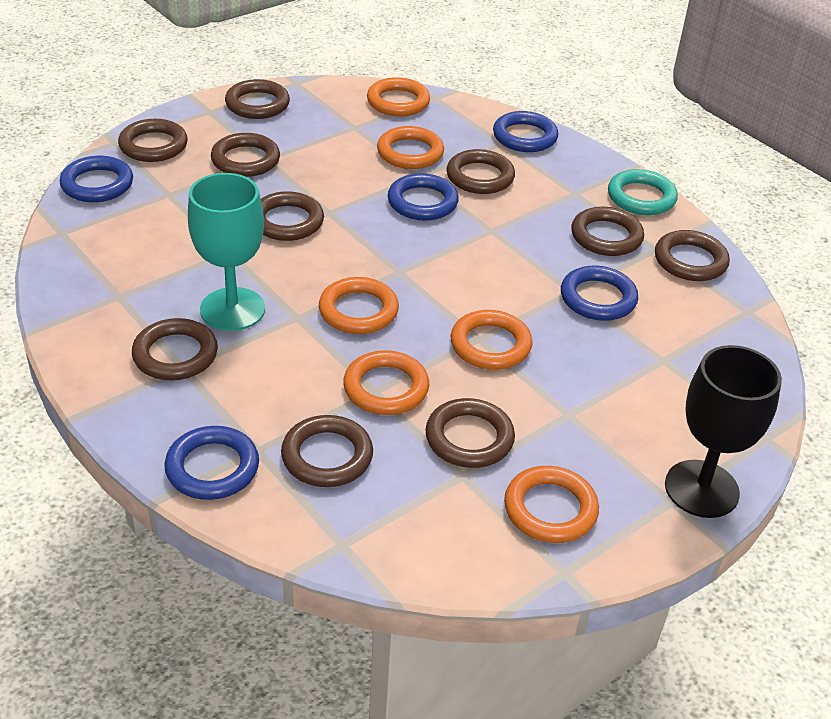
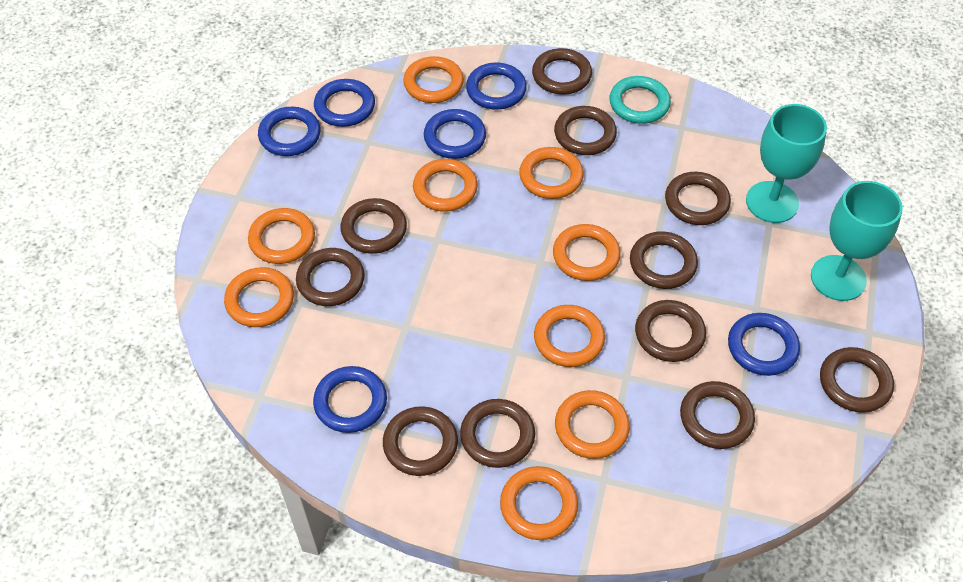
black goblet: 1 -> 0
blue ring: 5 -> 6
brown ring: 10 -> 11
orange ring: 6 -> 9
turquoise goblet: 1 -> 2

